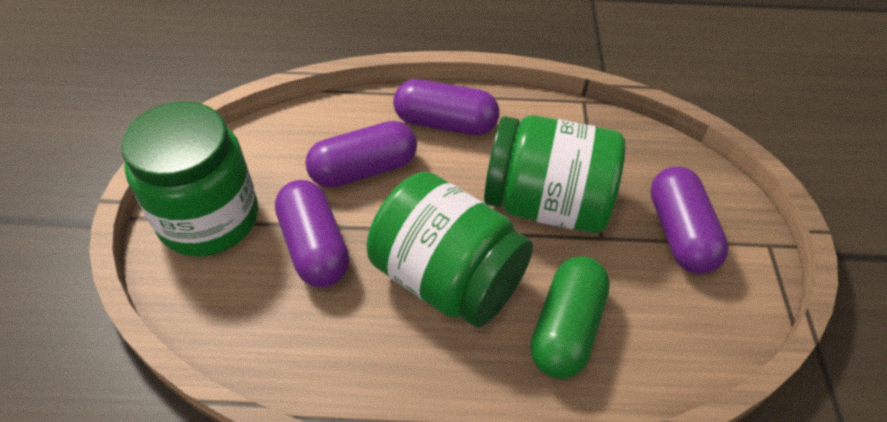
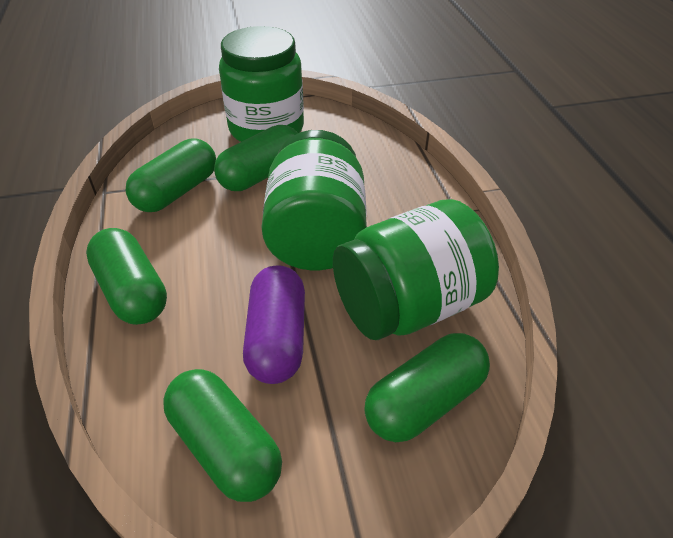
green capsule: 1 -> 5
purple capsule: 4 -> 1

